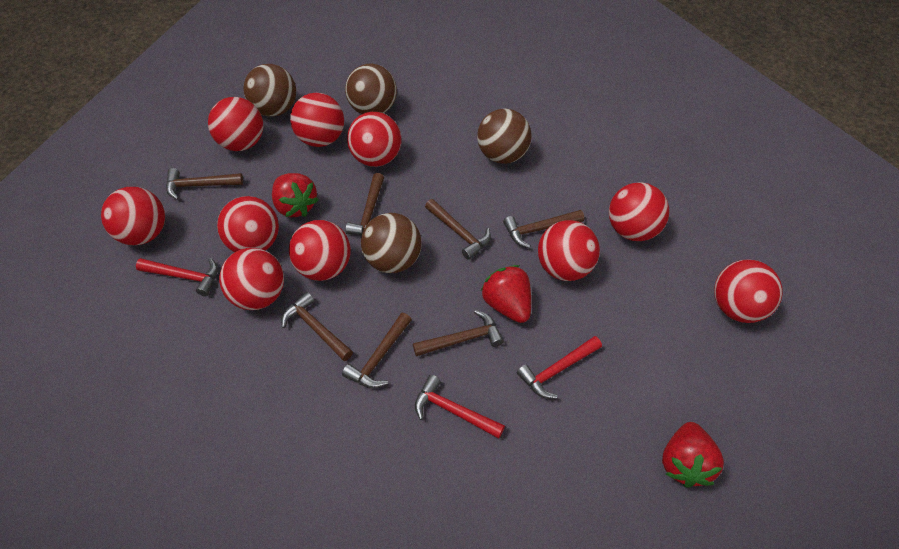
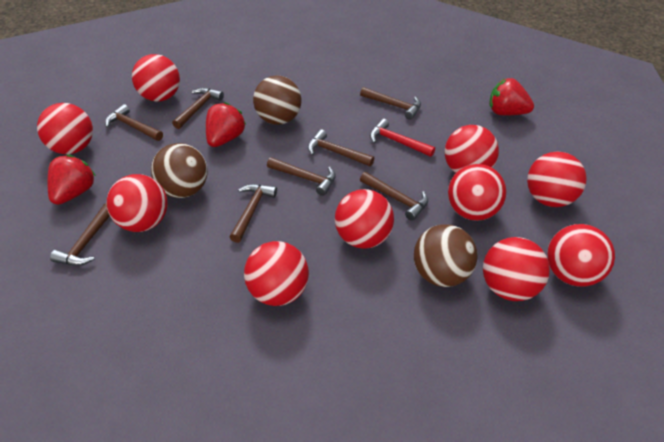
brown ball: 4 -> 3
brown hammer: 7 -> 8
red hammer: 3 -> 1

